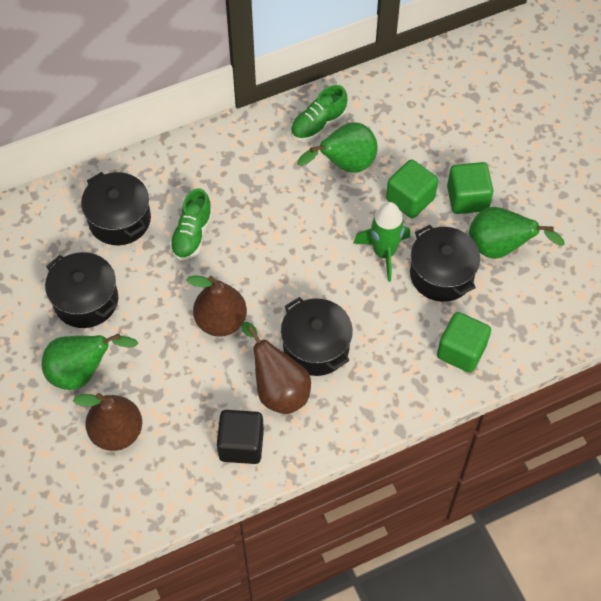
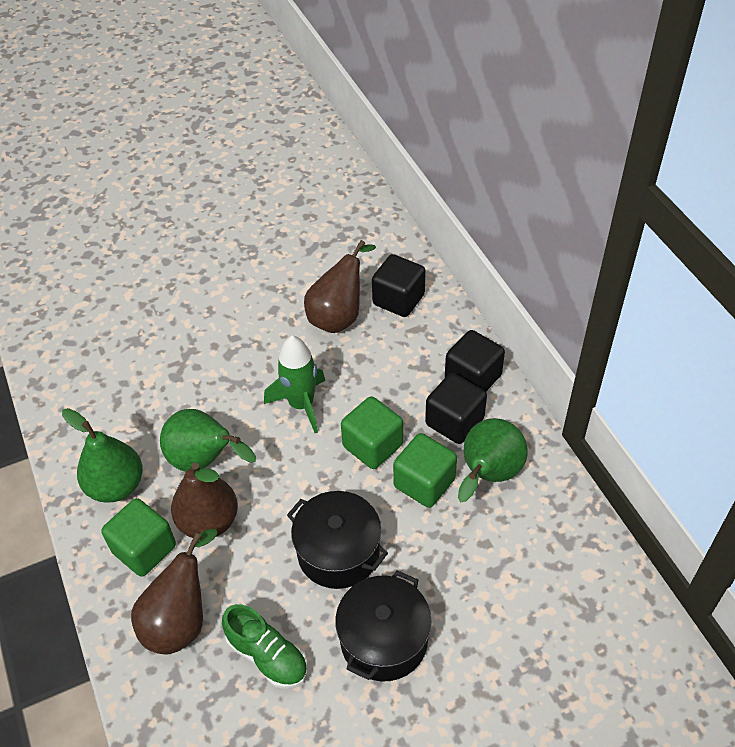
black cube: 1 -> 3
black pot: 4 -> 2
green shoe: 2 -> 1

